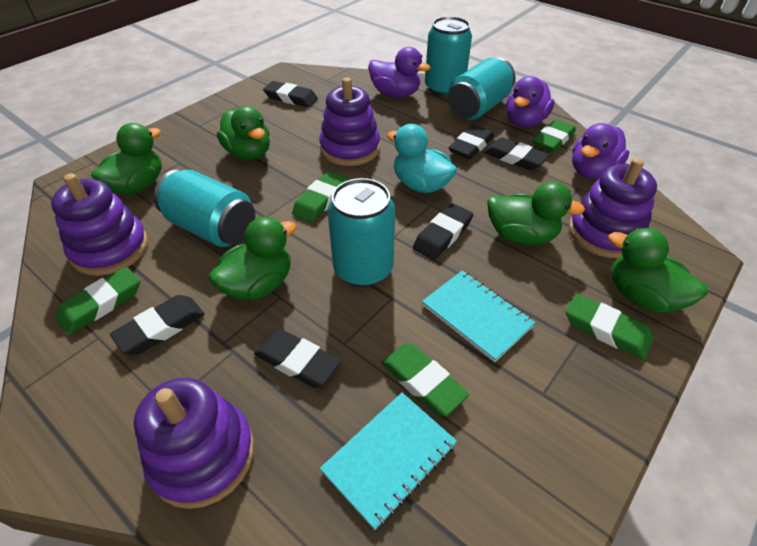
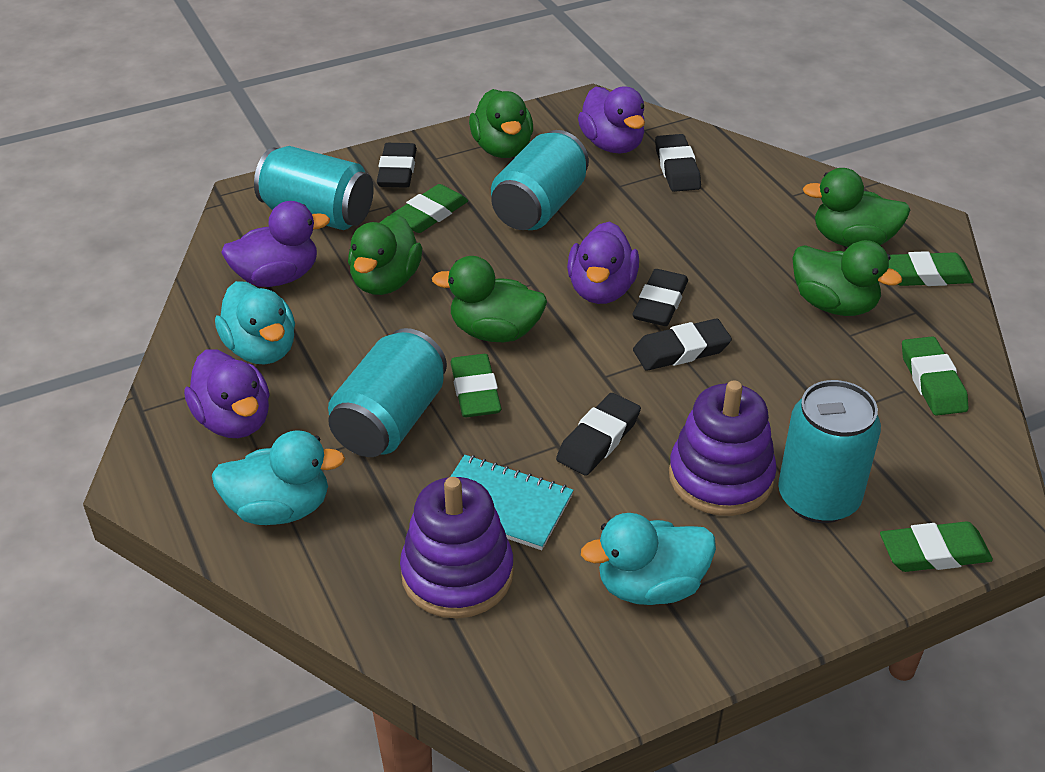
black eraser: 6 -> 5
purple duck: 3 -> 4
purple stacking toy: 4 -> 2
turquoise duck: 1 -> 3
turquoise notebook: 2 -> 1

